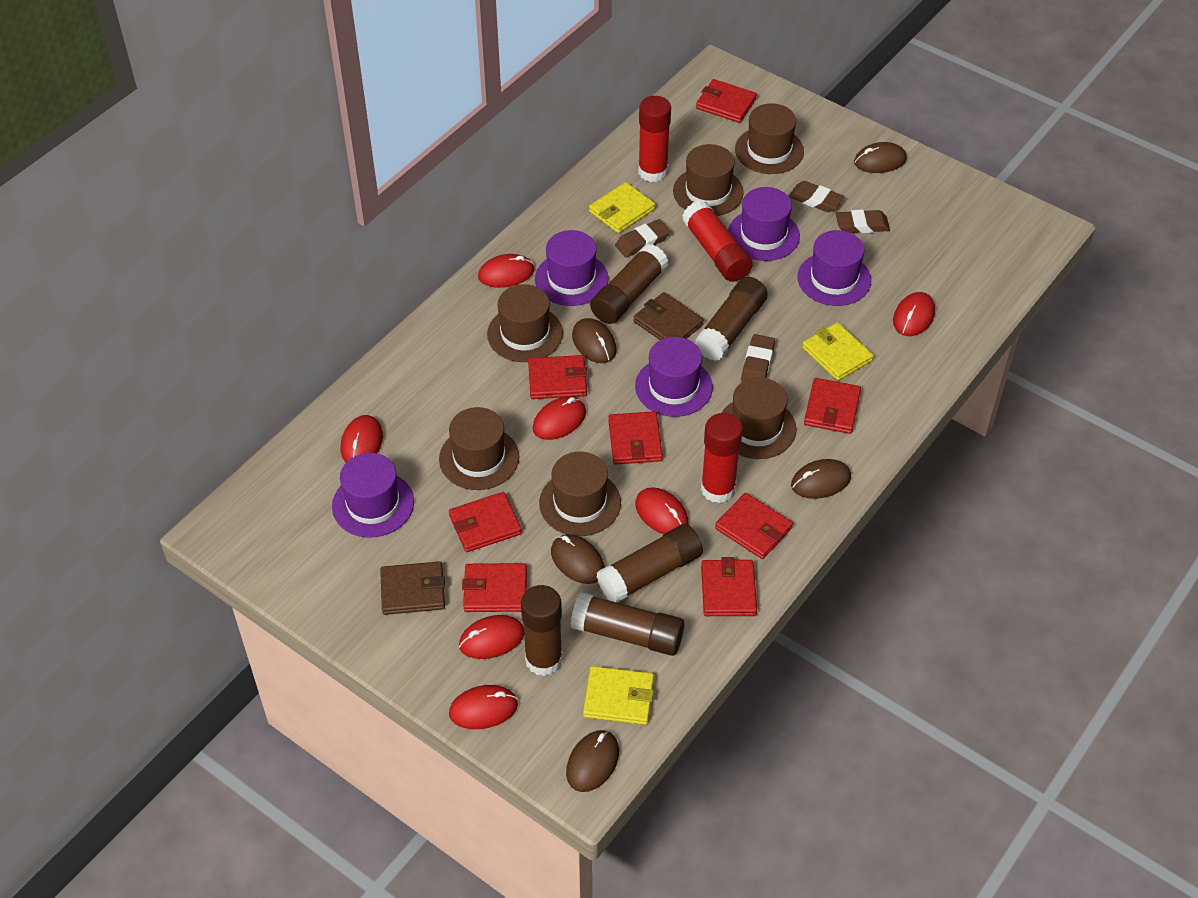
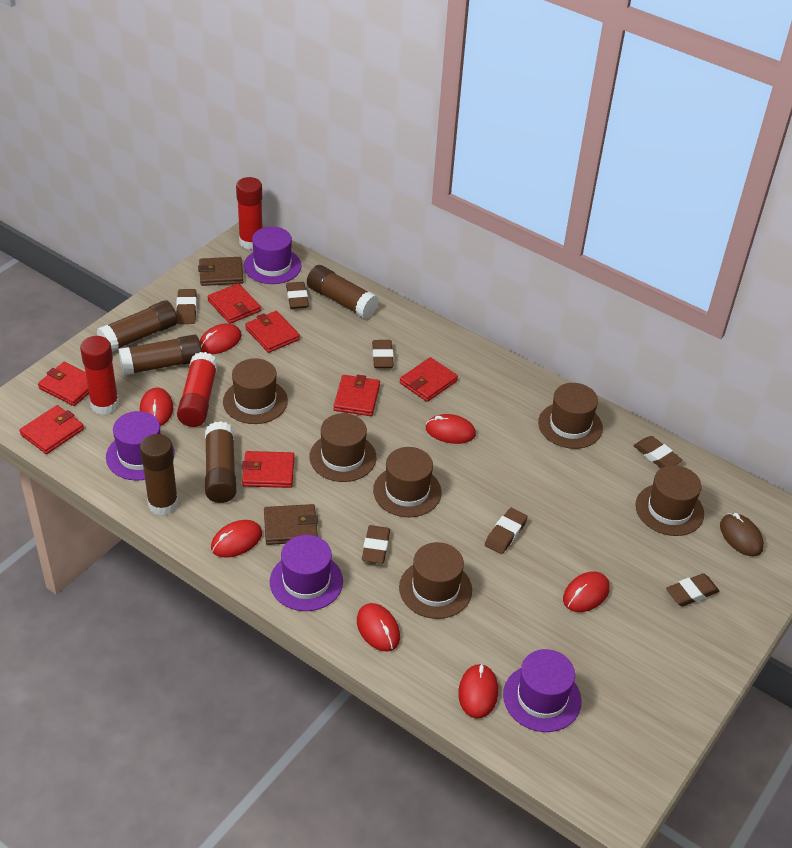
brown eraser: 4 -> 7
brown mouse: 5 -> 1
purple hat: 5 -> 4
red wallet: 8 -> 7
yellow wallet: 3 -> 0

